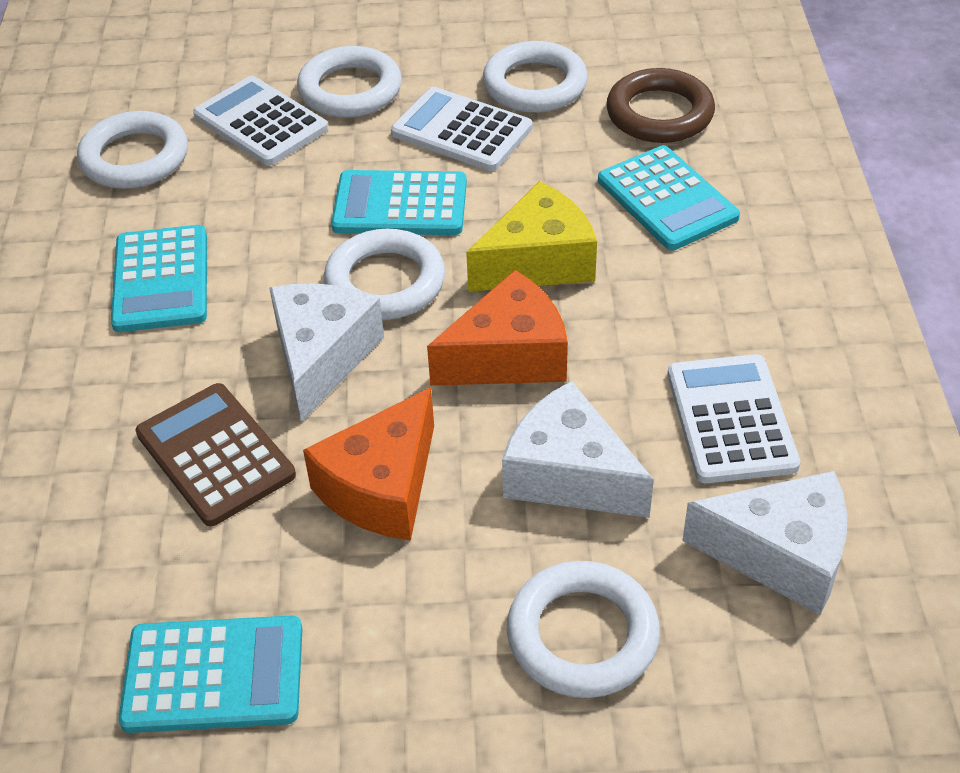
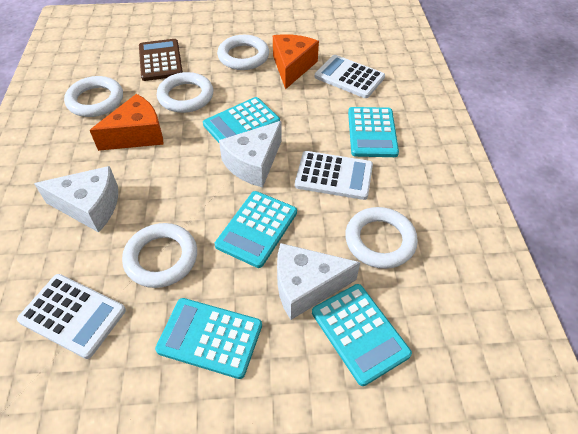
brown ring: 1 -> 0
turquoise calculator: 4 -> 5
yellow cheese: 1 -> 0

